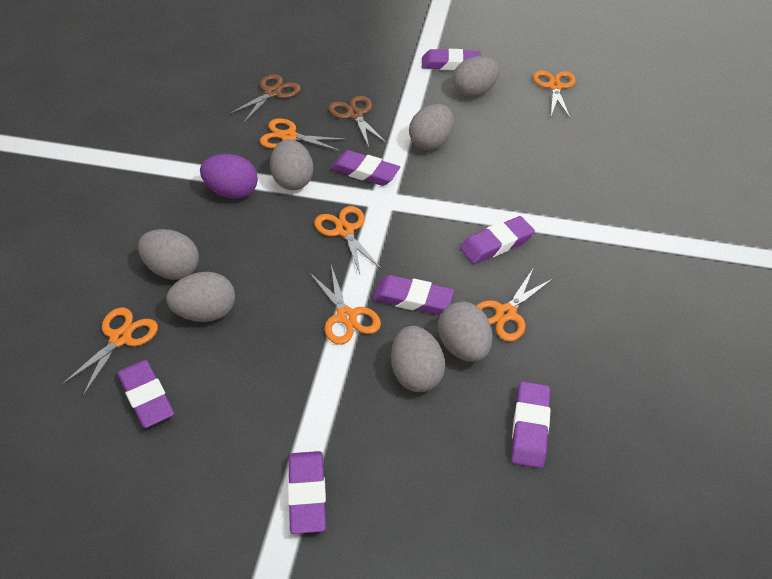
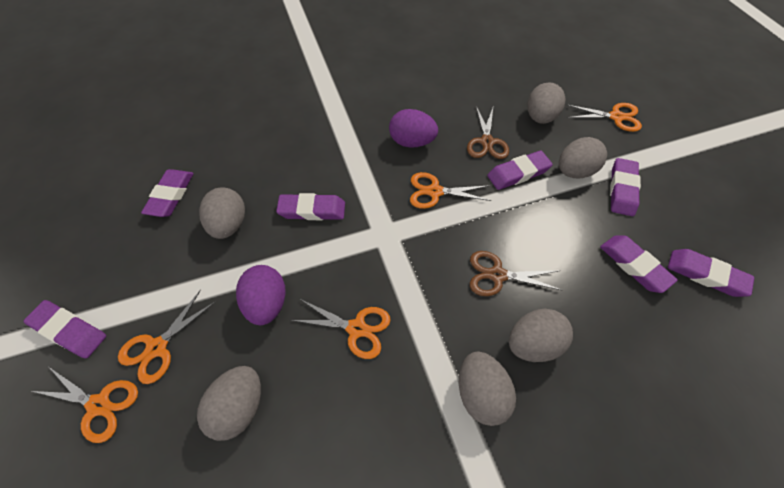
grey egg: 7 -> 6
orange scissors: 6 -> 5
purple egg: 1 -> 2

